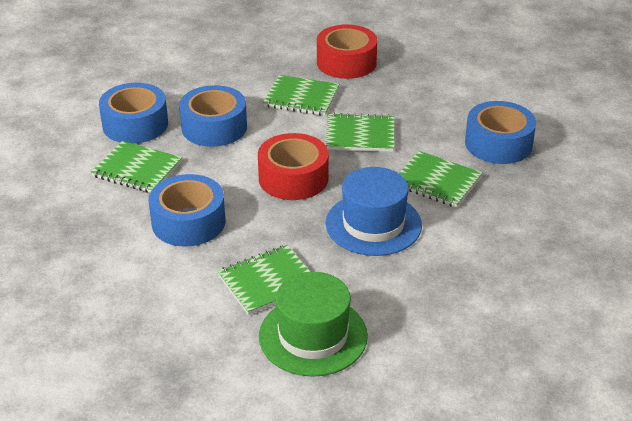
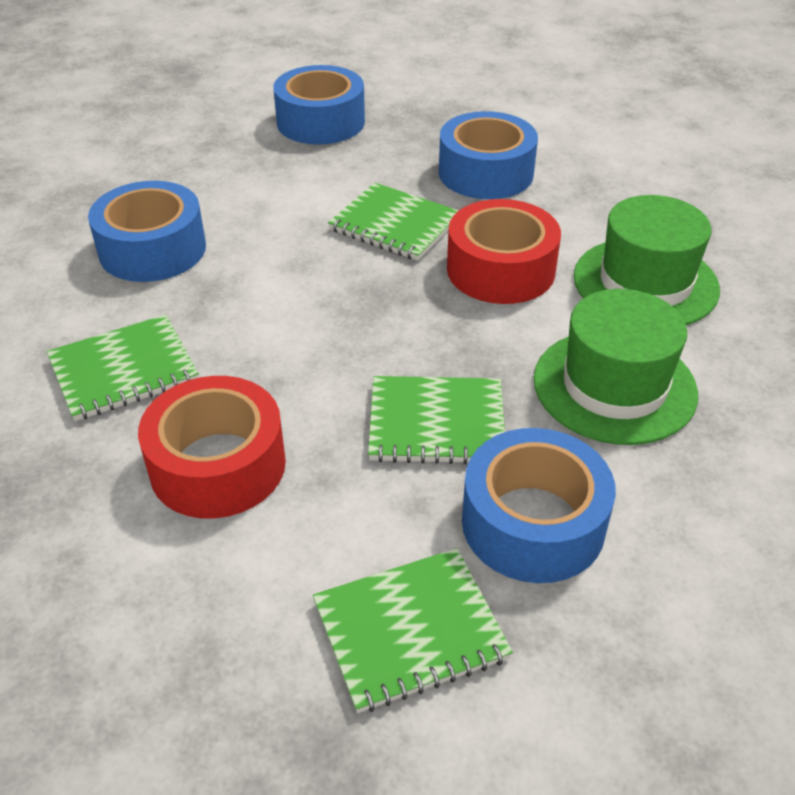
blue hat: 1 -> 0
green hat: 1 -> 2
green notebook: 5 -> 4

